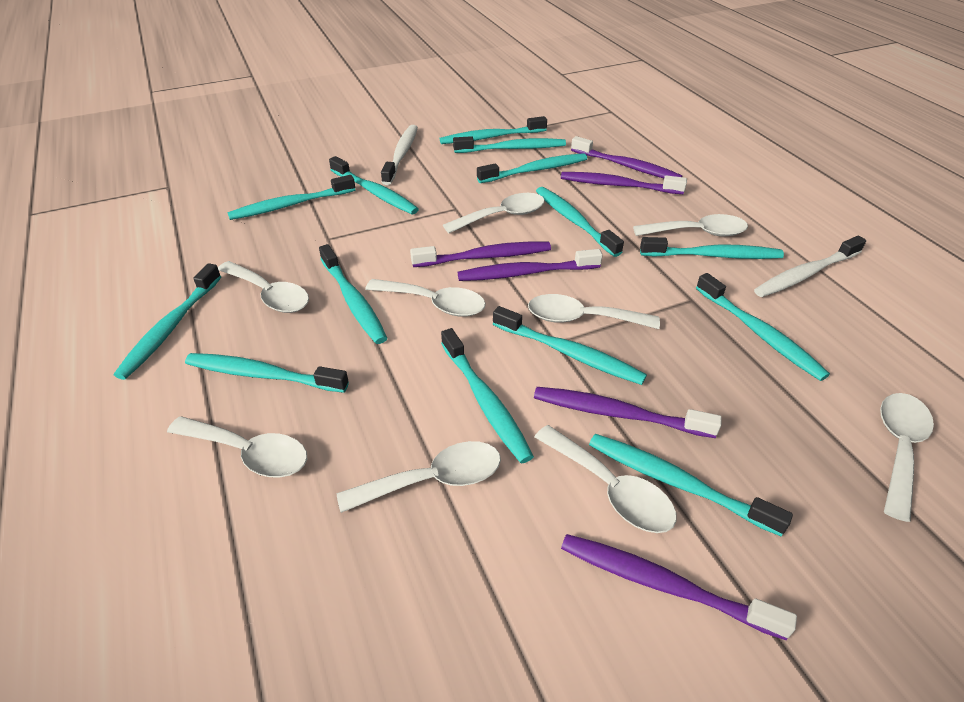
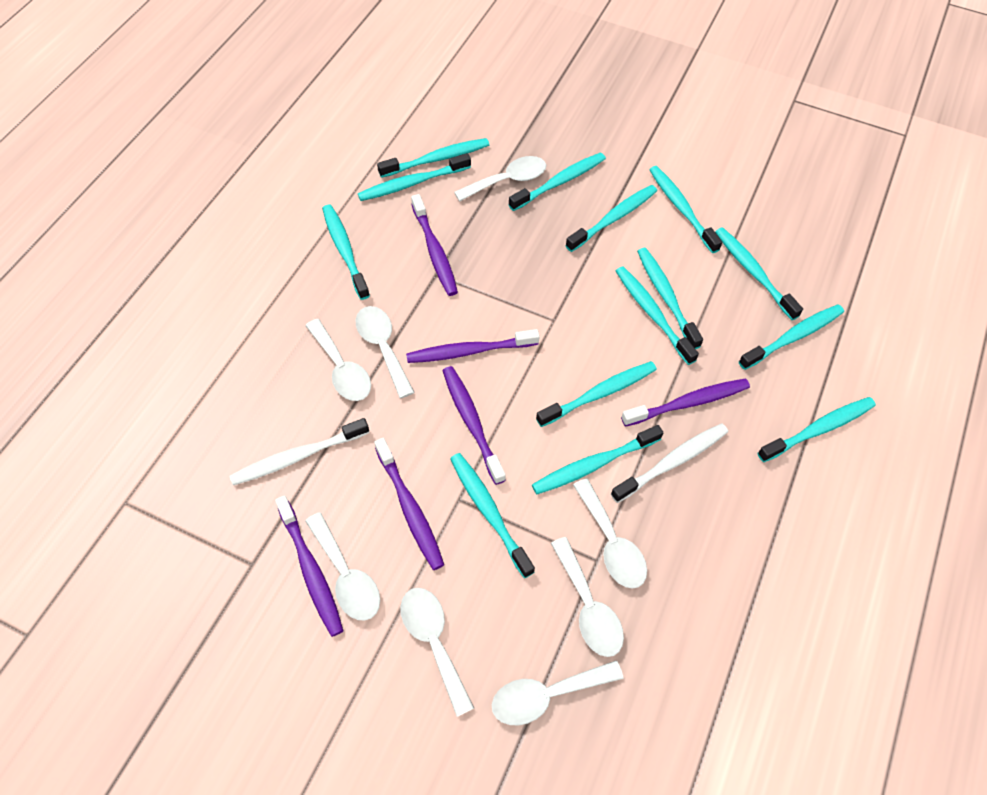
white spoon: 9 -> 8

